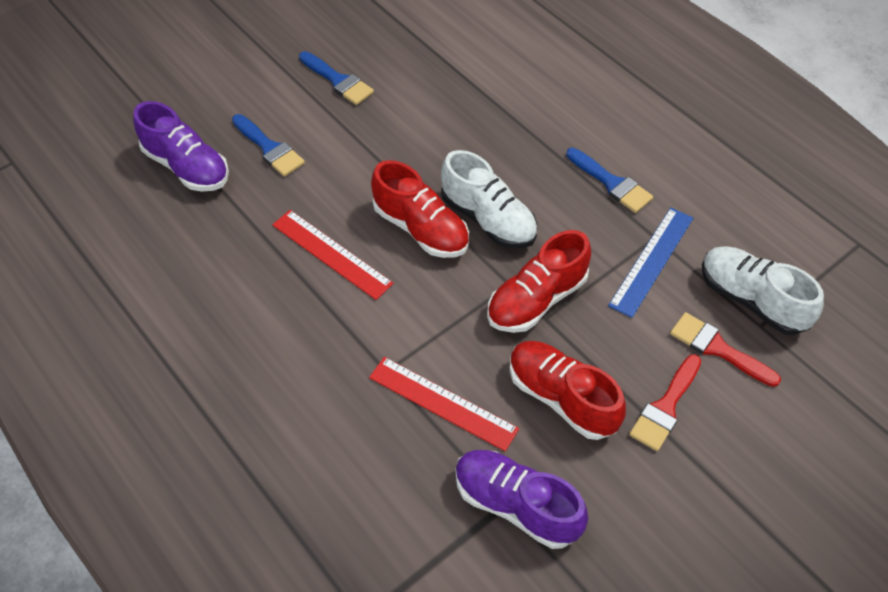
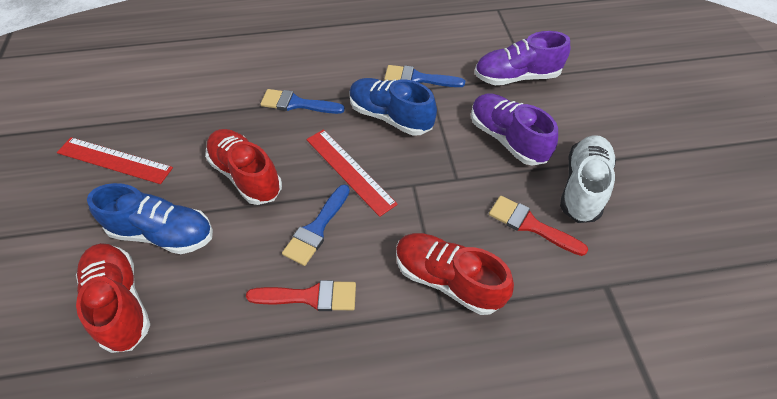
blue ruler: 1 -> 0
blue shoe: 0 -> 2
white shoe: 2 -> 1

